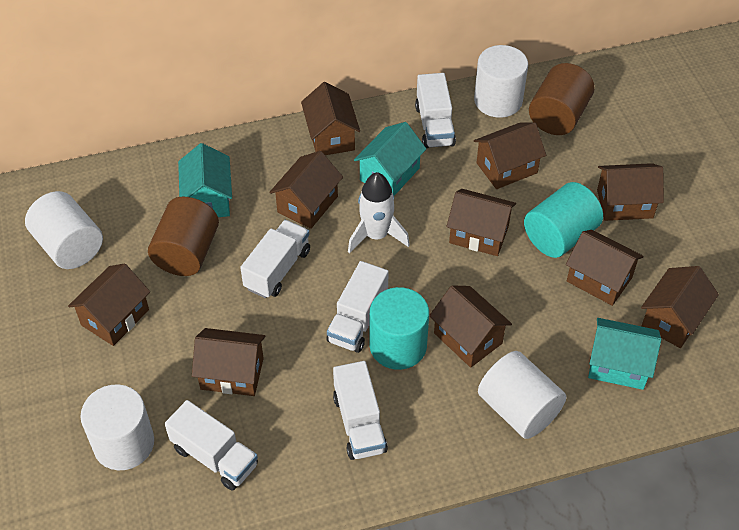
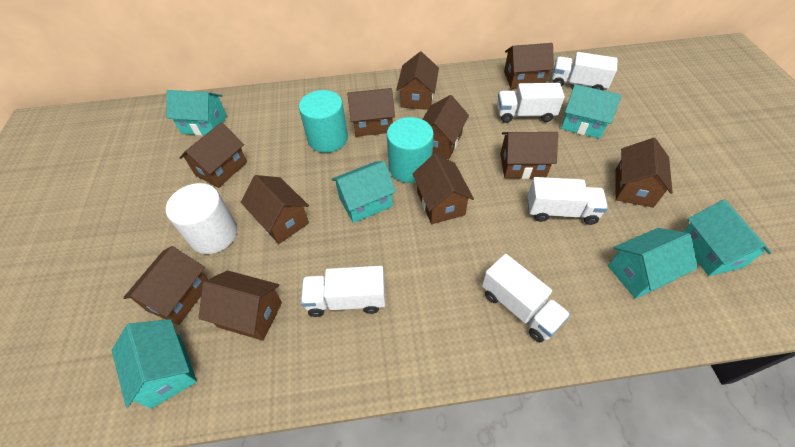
brown cylinder: 2 -> 0
brown house: 10 -> 11
turquoise house: 3 -> 6
white cylinder: 4 -> 1
white rocket: 1 -> 0

